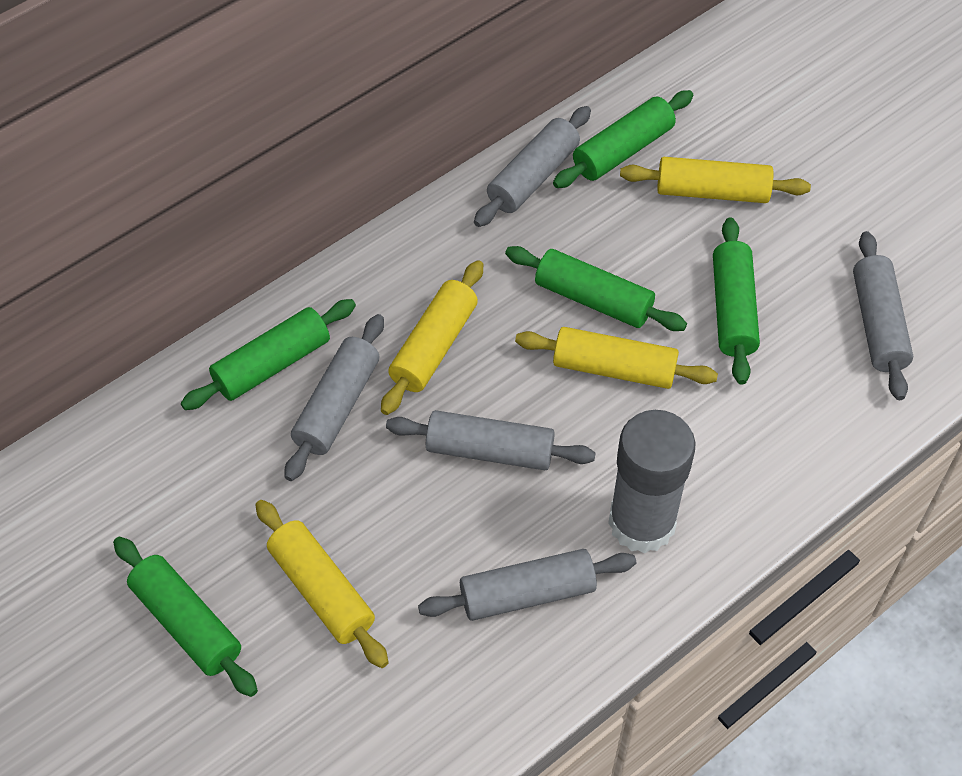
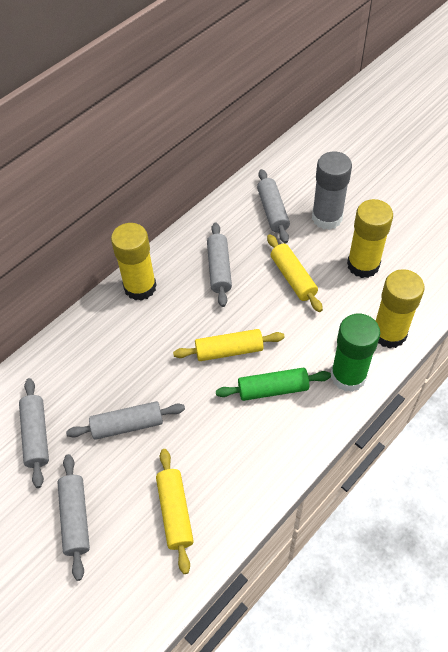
green glue stick: 0 -> 1
green rolling pin: 5 -> 1
yellow glue stick: 0 -> 3
yellow rolling pin: 4 -> 3

